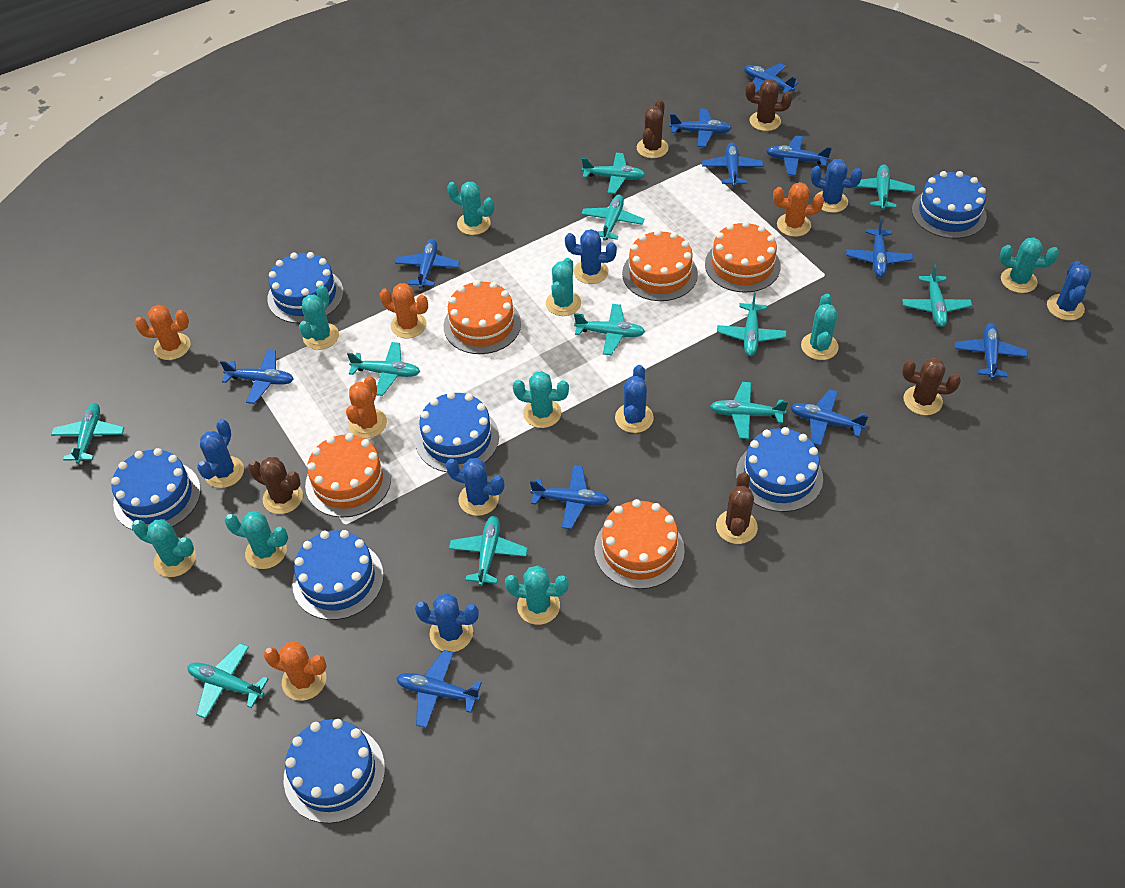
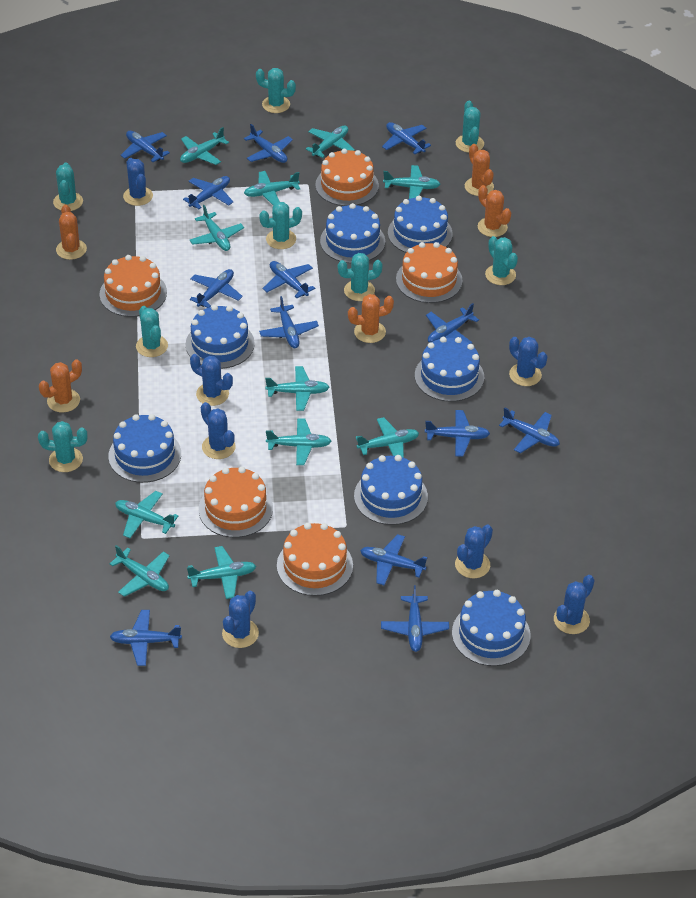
blue plane: 11 -> 13
brown cactus: 5 -> 0
turquoise cactus: 9 -> 8

